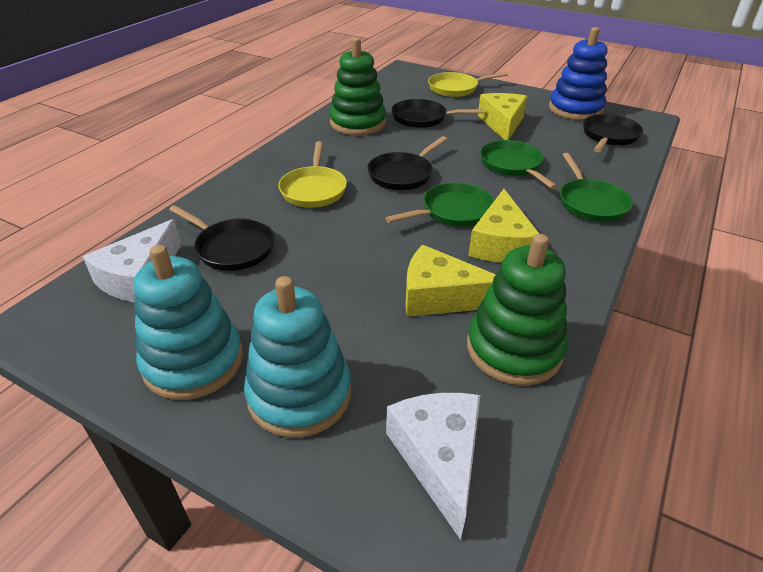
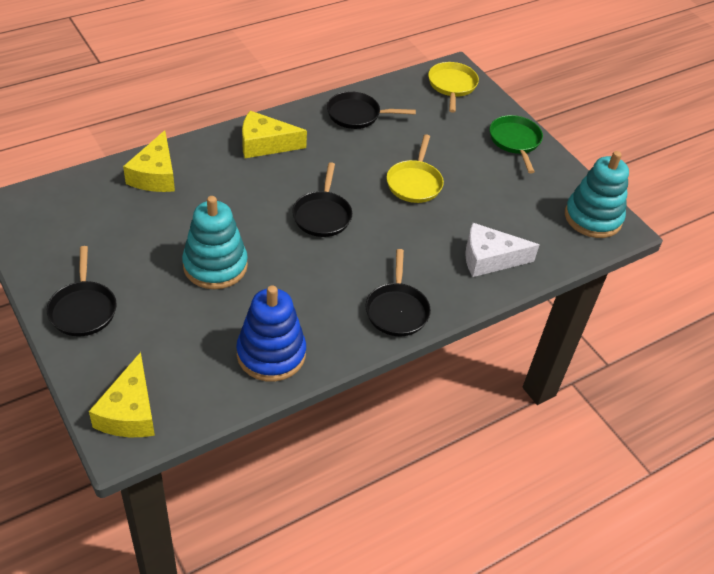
green pan: 3 -> 1
green stacking toy: 2 -> 0
white cheese: 2 -> 1

